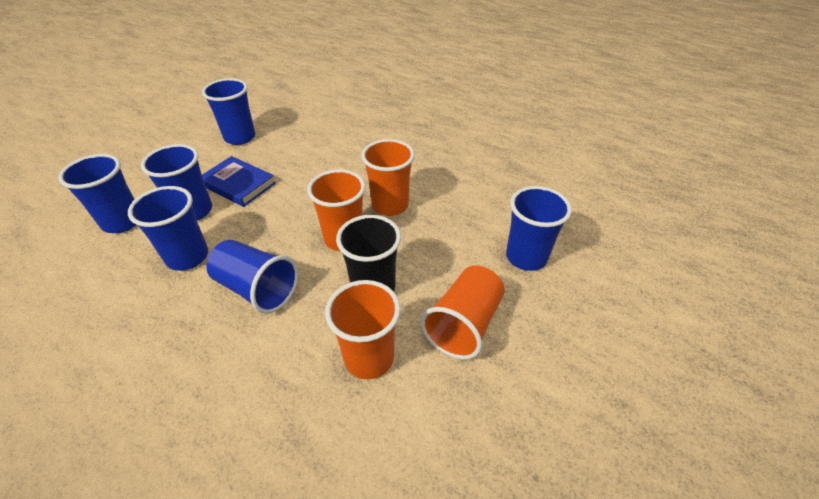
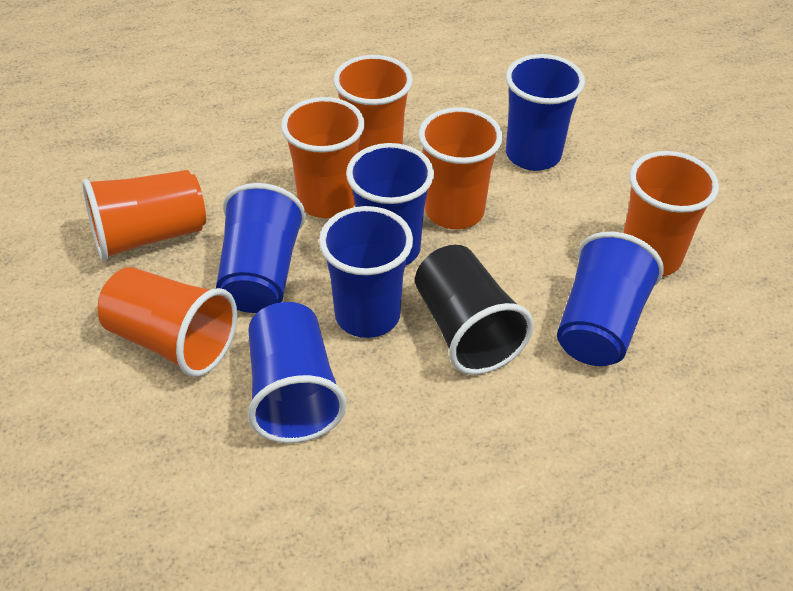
blue book: 1 -> 0
orange cup: 4 -> 6

